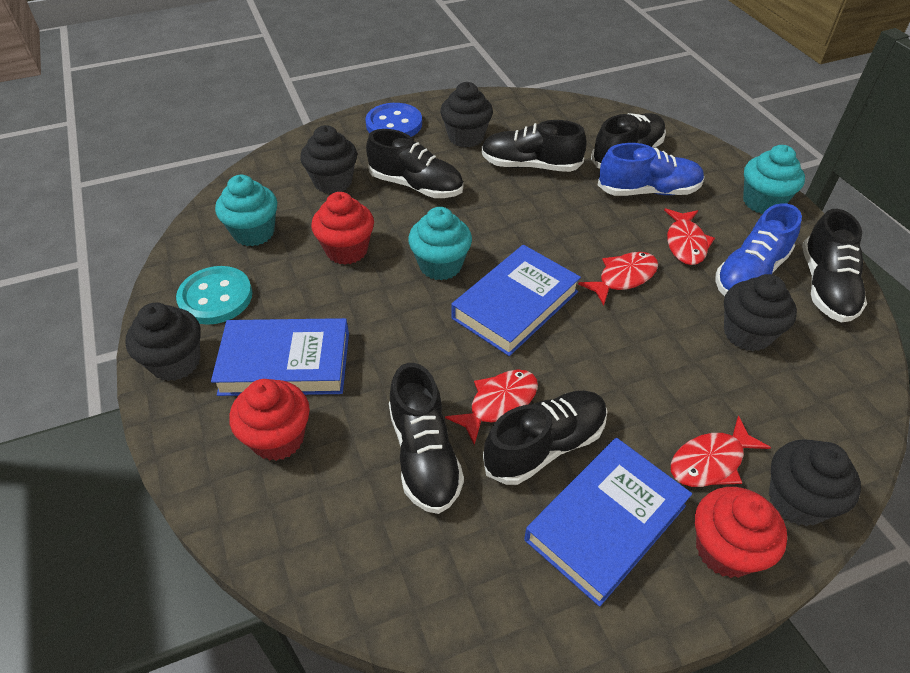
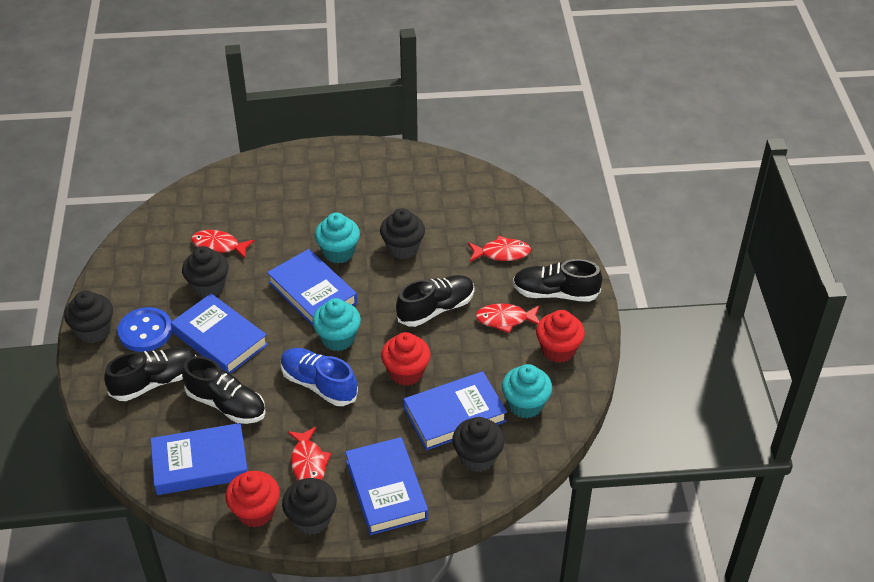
black shoe: 6 -> 4
blue book: 3 -> 5
blue shoe: 2 -> 1
turquoise button: 1 -> 0

